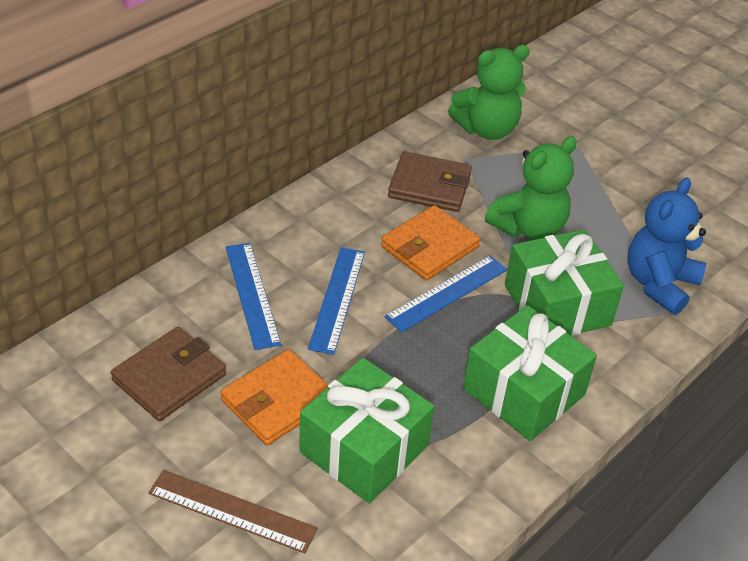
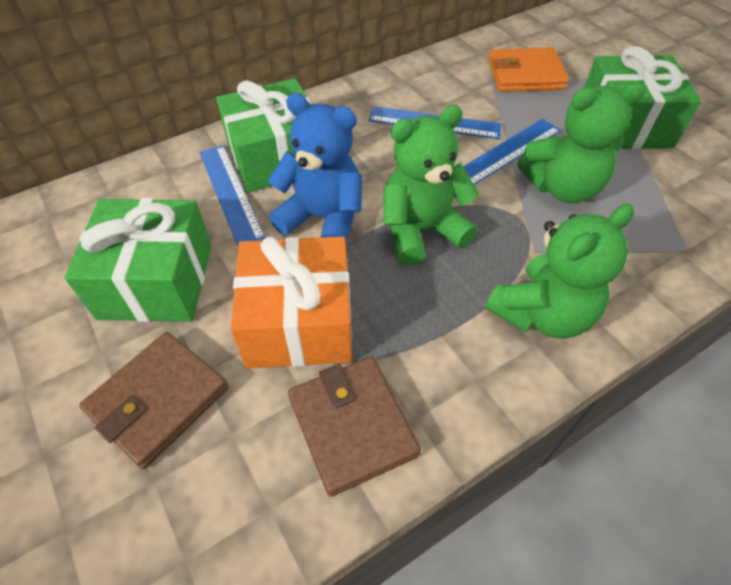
brown ruler: 1 -> 0
green teddy bear: 2 -> 3
orange gift: 0 -> 1
orange wallet: 2 -> 1

